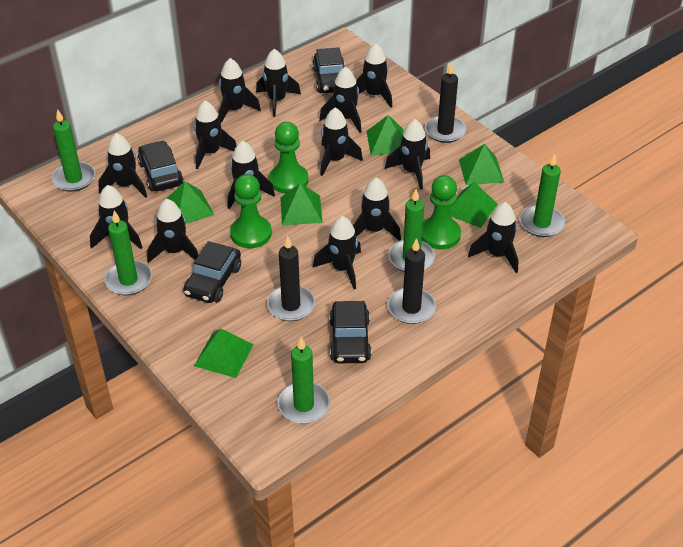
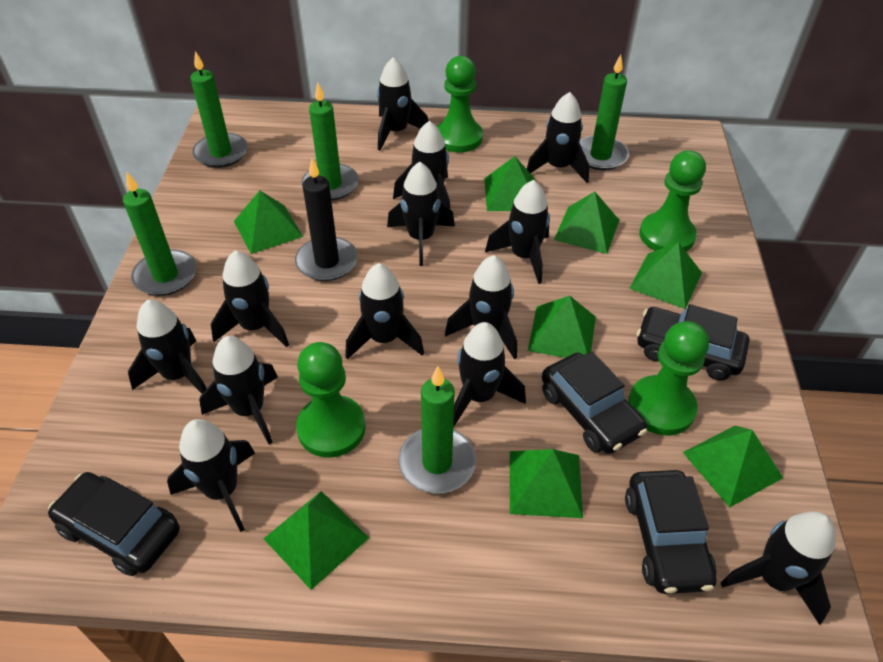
black candle: 3 -> 1
black rocket: 14 -> 13
green pawn: 3 -> 4
green pyramid: 6 -> 8

